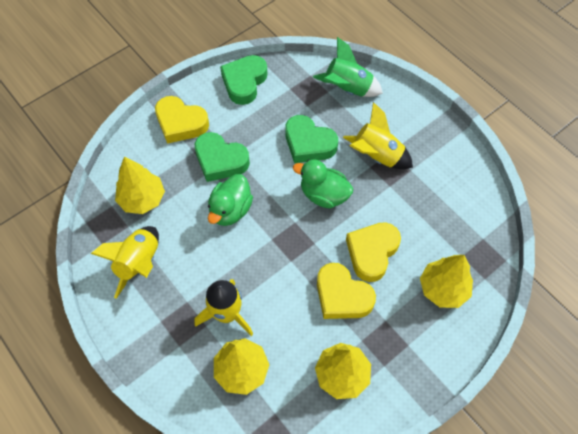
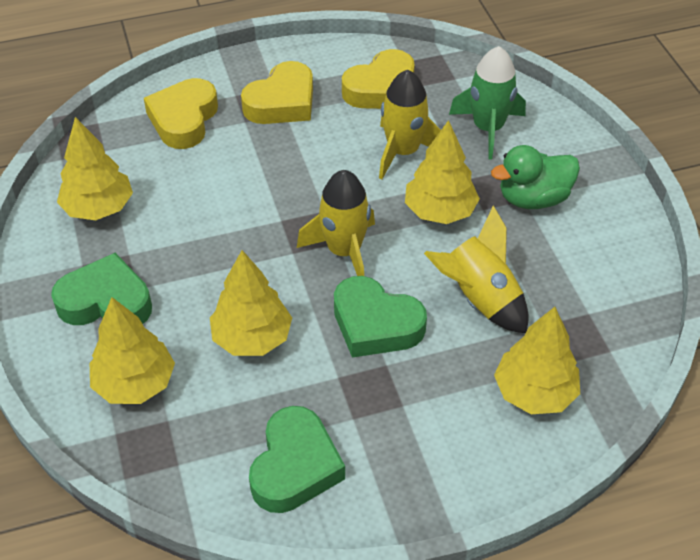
green duck: 2 -> 1
yellow tree: 4 -> 5

